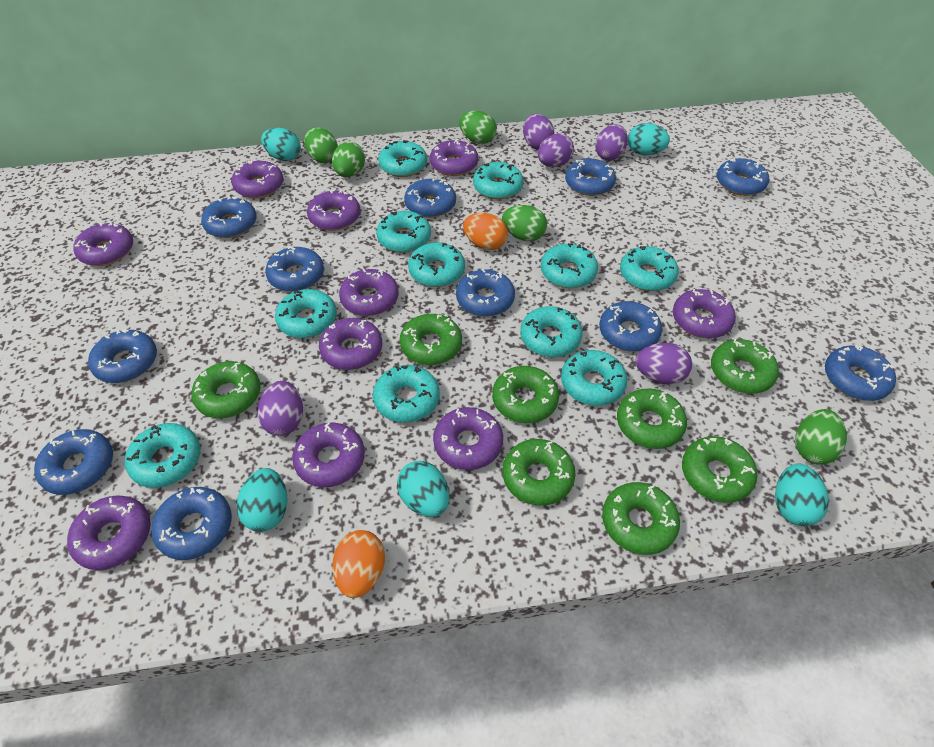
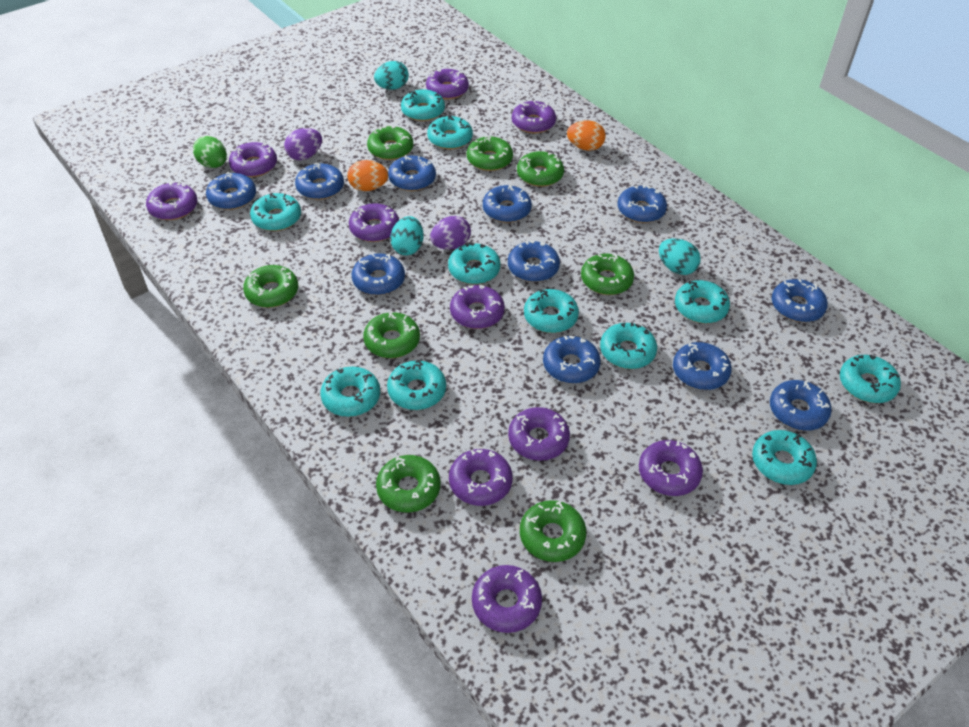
green egg: 5 -> 1
purple egg: 5 -> 2
turquoise egg: 5 -> 3

